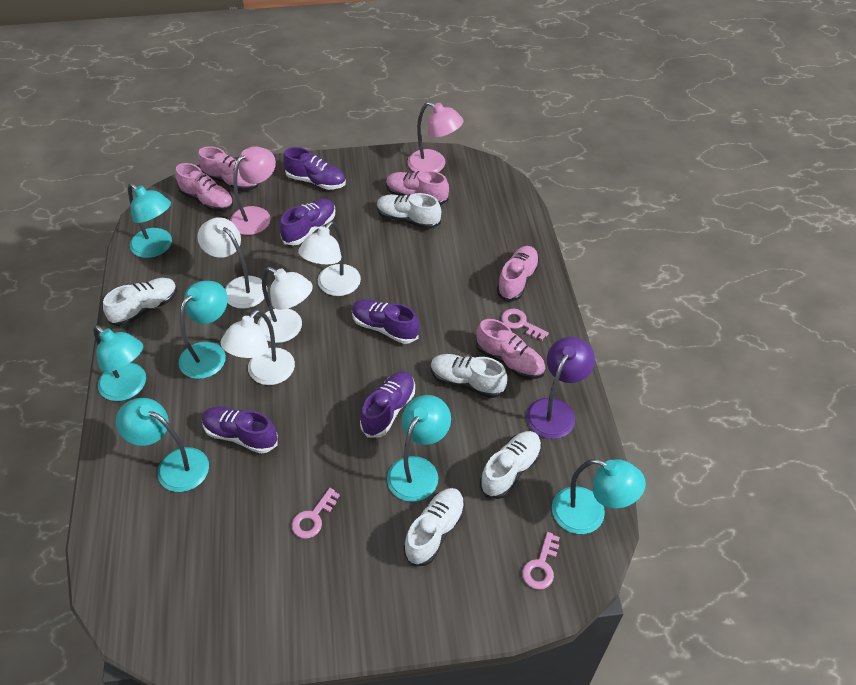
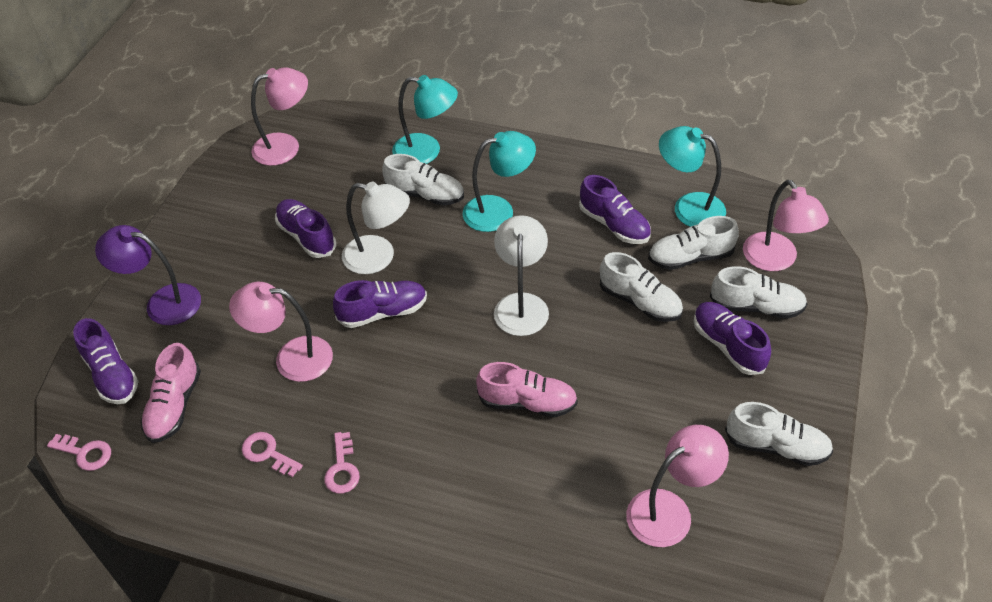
pink lamp: 2 -> 4
pink shoe: 5 -> 2
turquoise lamp: 6 -> 3
white lamp: 4 -> 2

